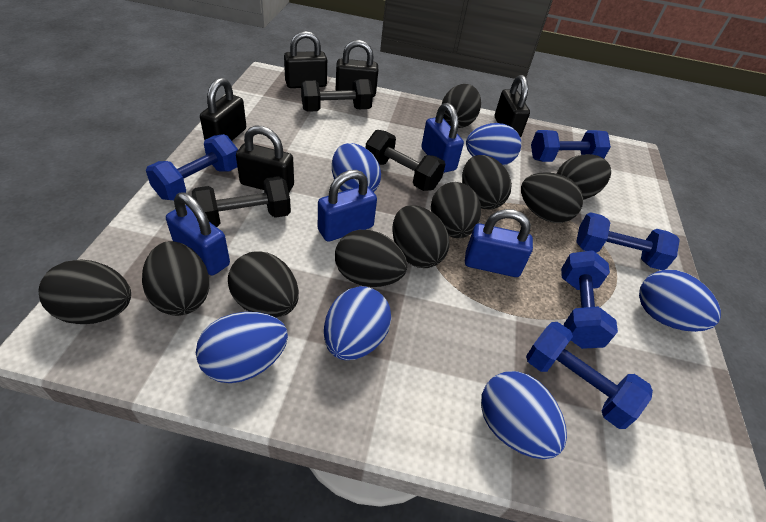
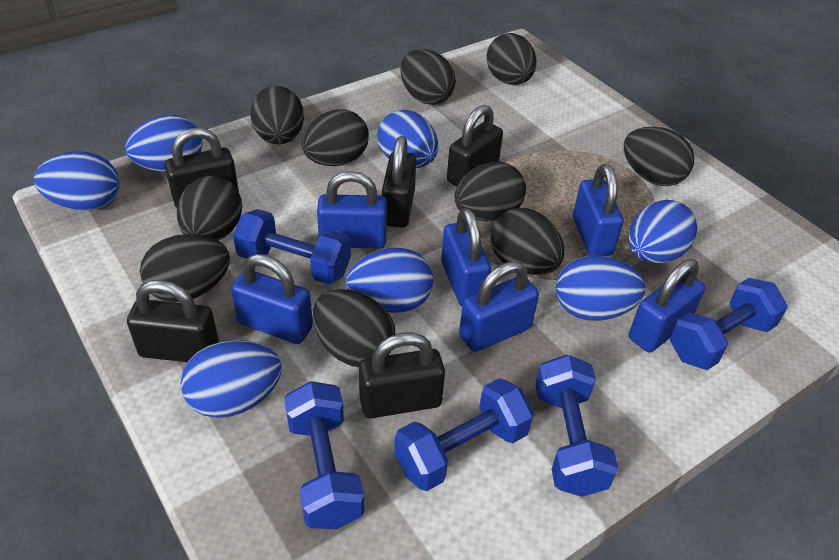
black dumbbell: 3 -> 0
blue egg: 6 -> 7
blue padlock: 4 -> 6

